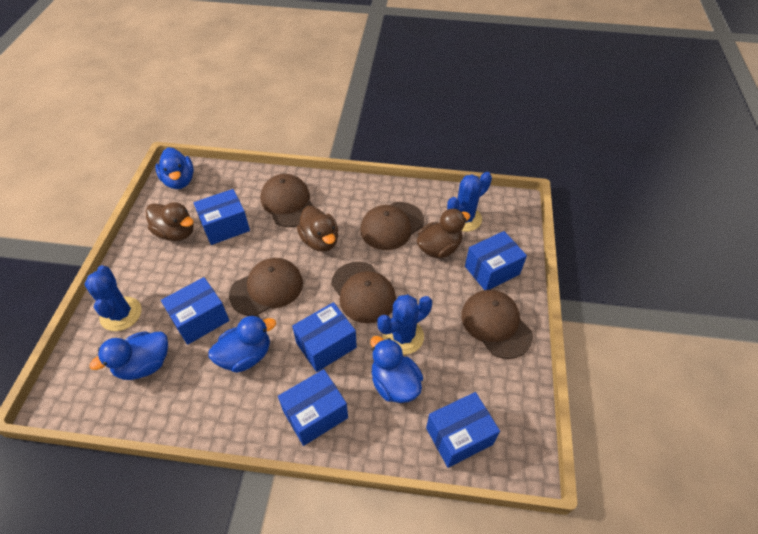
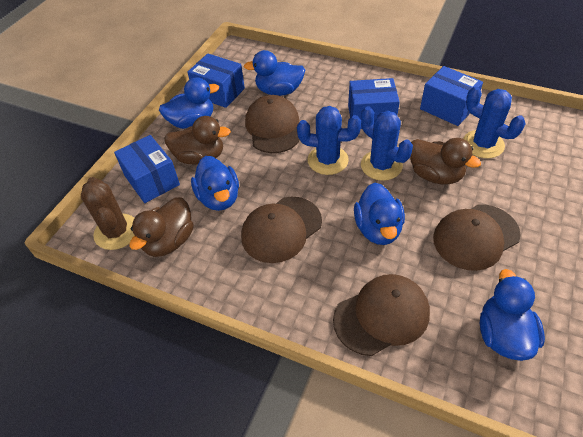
blue box: 6 -> 4
blue duck: 4 -> 5
brown cactus: 0 -> 1
brown cap: 5 -> 4

